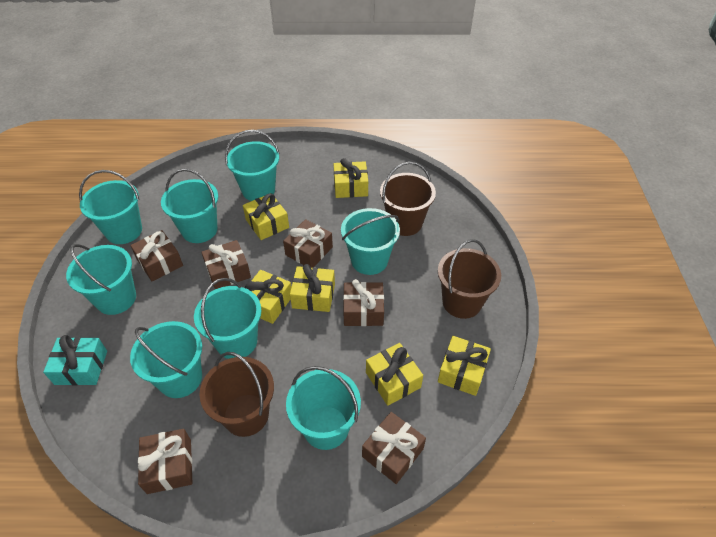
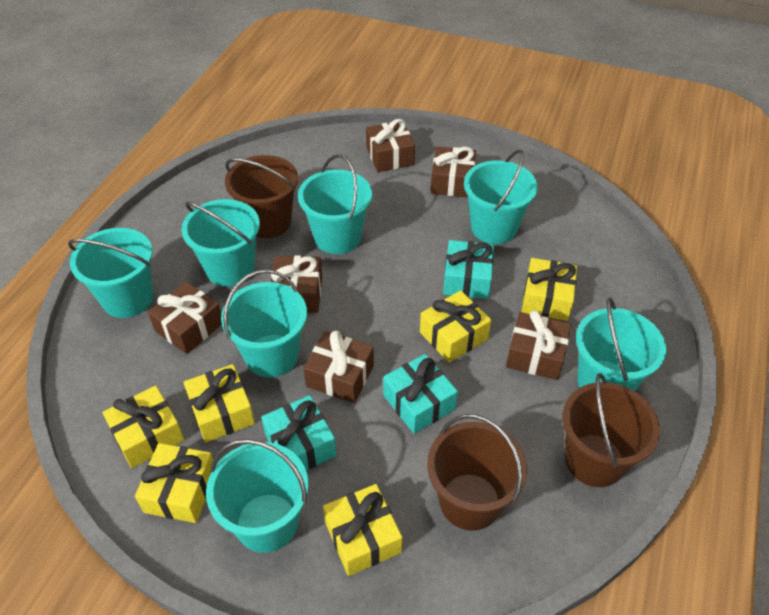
turquoise bucket: 8 -> 7
turquoise gift: 1 -> 3

